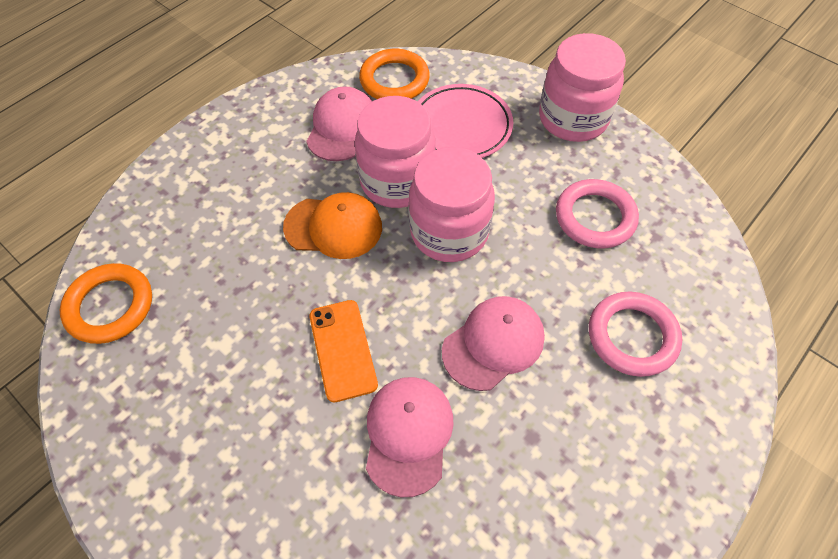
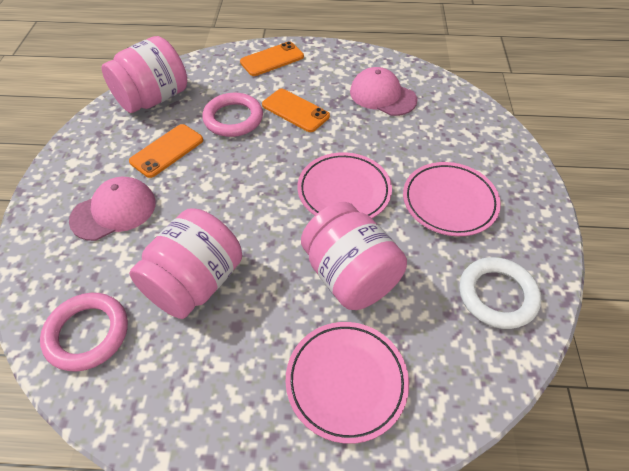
orange cap: 1 -> 0
orange phone: 1 -> 3
orange ring: 2 -> 0
pink cap: 3 -> 2
pink plate: 1 -> 3
white ring: 0 -> 1

